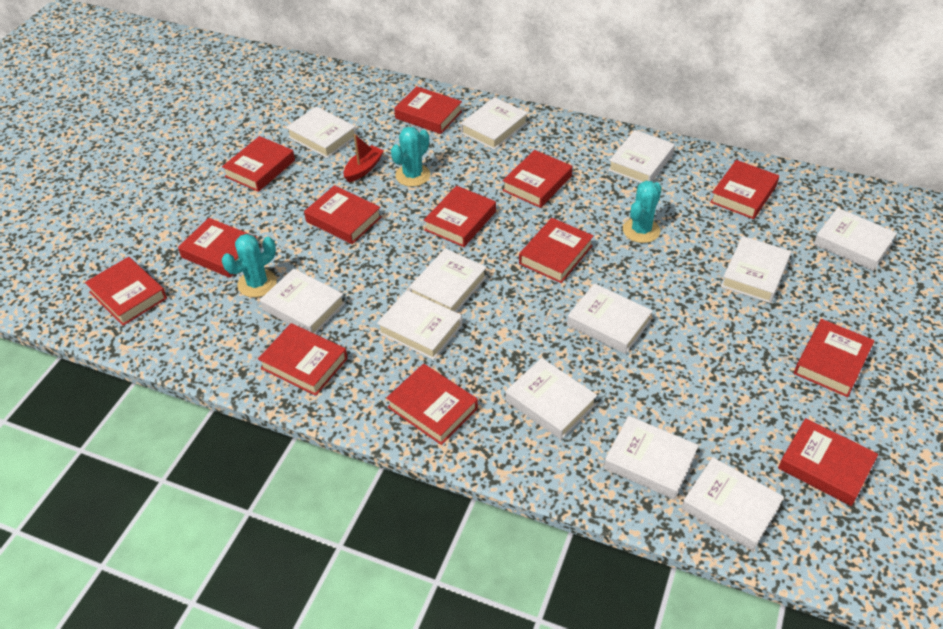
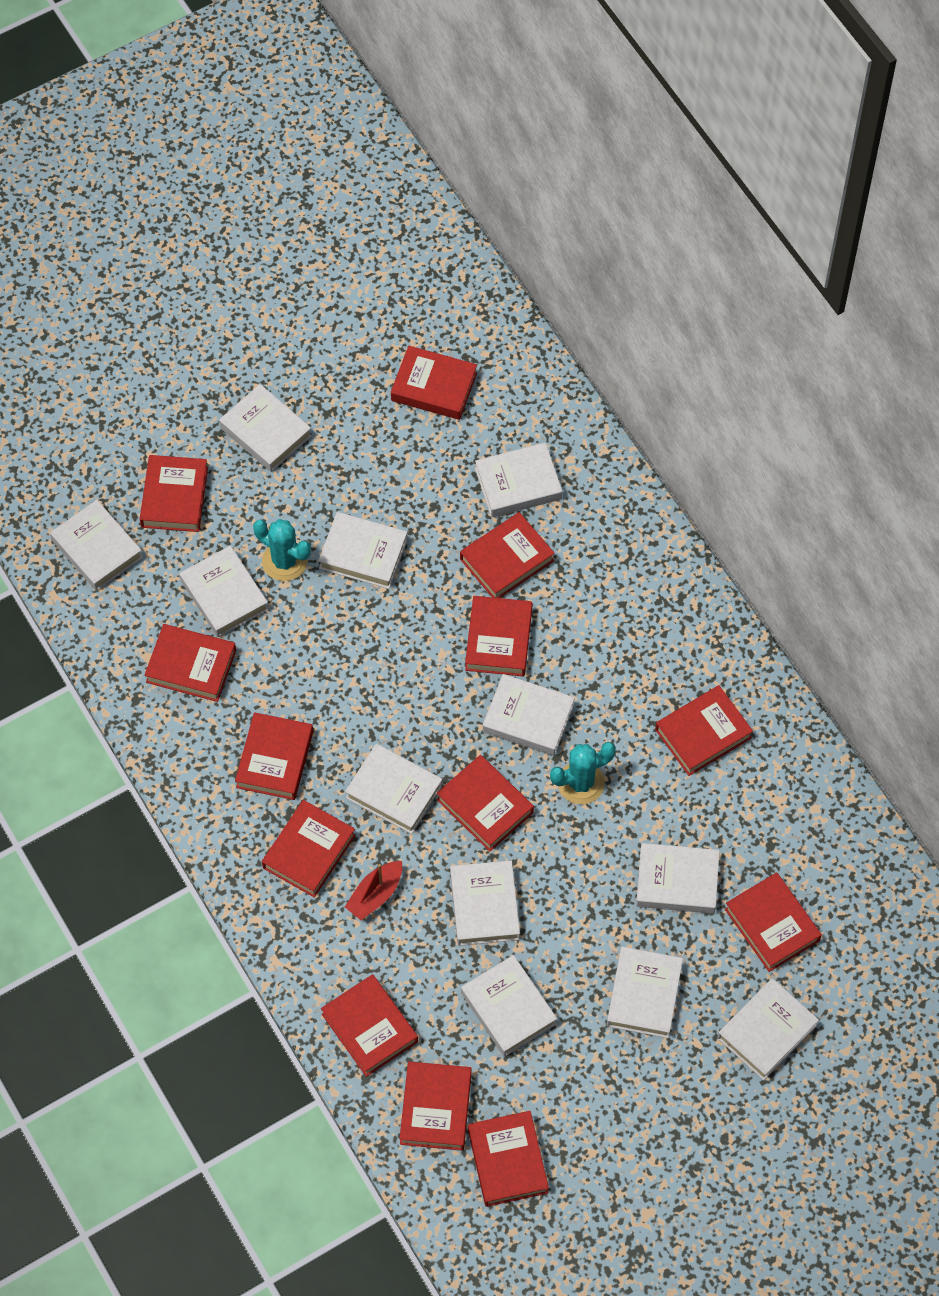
turquoise cactus: 3 -> 2

